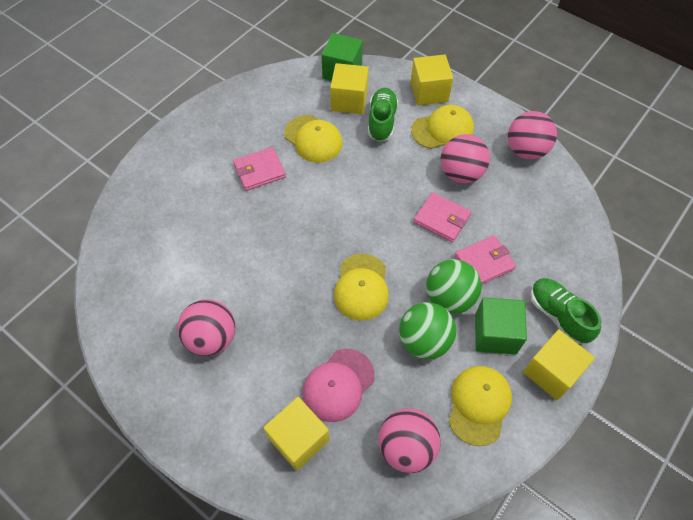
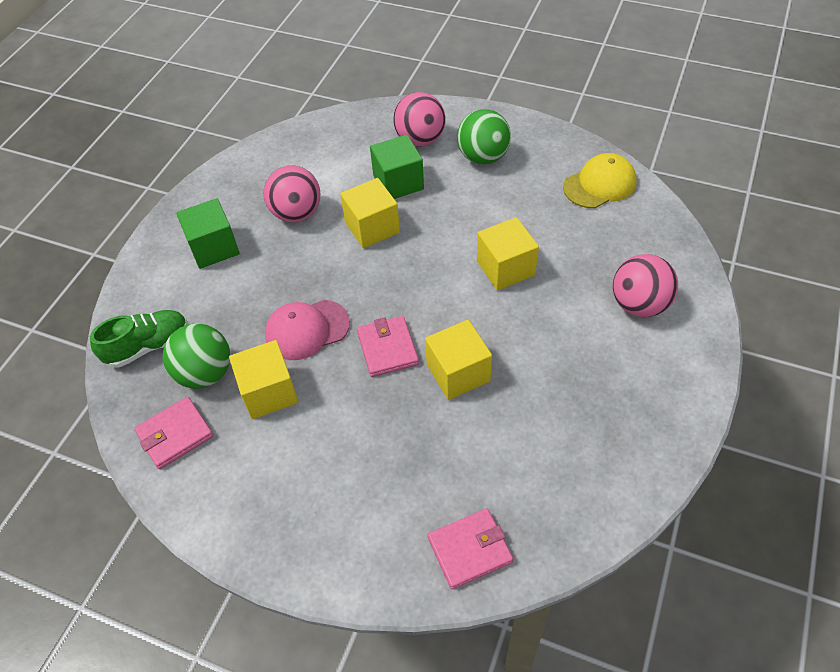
green shoe: 2 -> 1
pink ball: 4 -> 3
yellow cap: 4 -> 1

